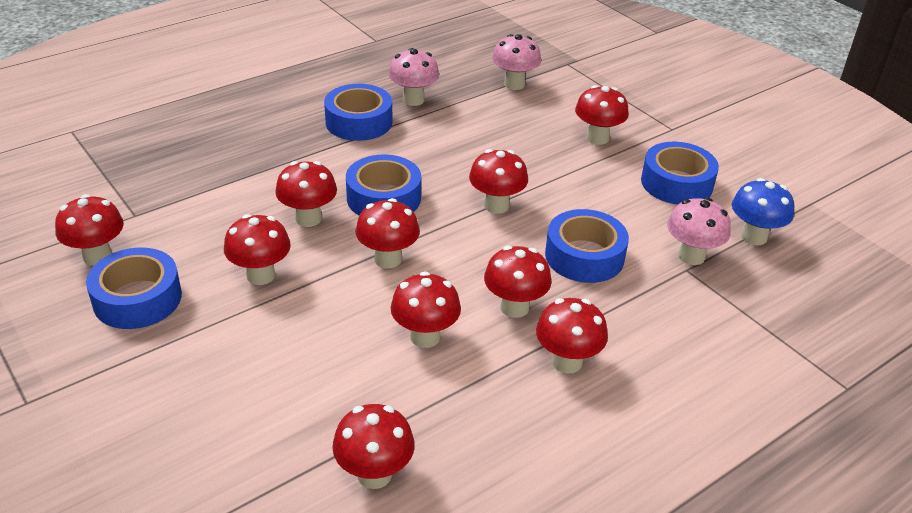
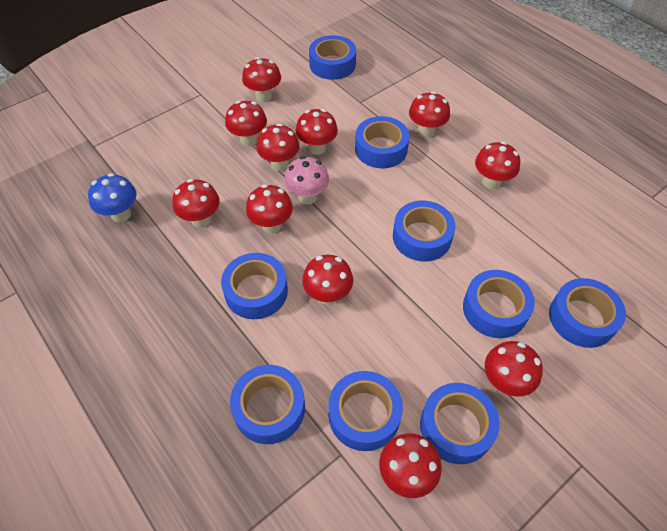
blue tape: 5 -> 9
pink mushroom: 3 -> 1
red mushroom: 10 -> 11

